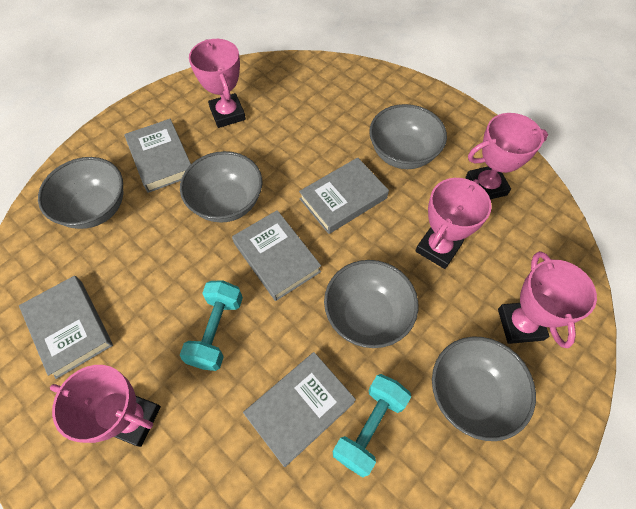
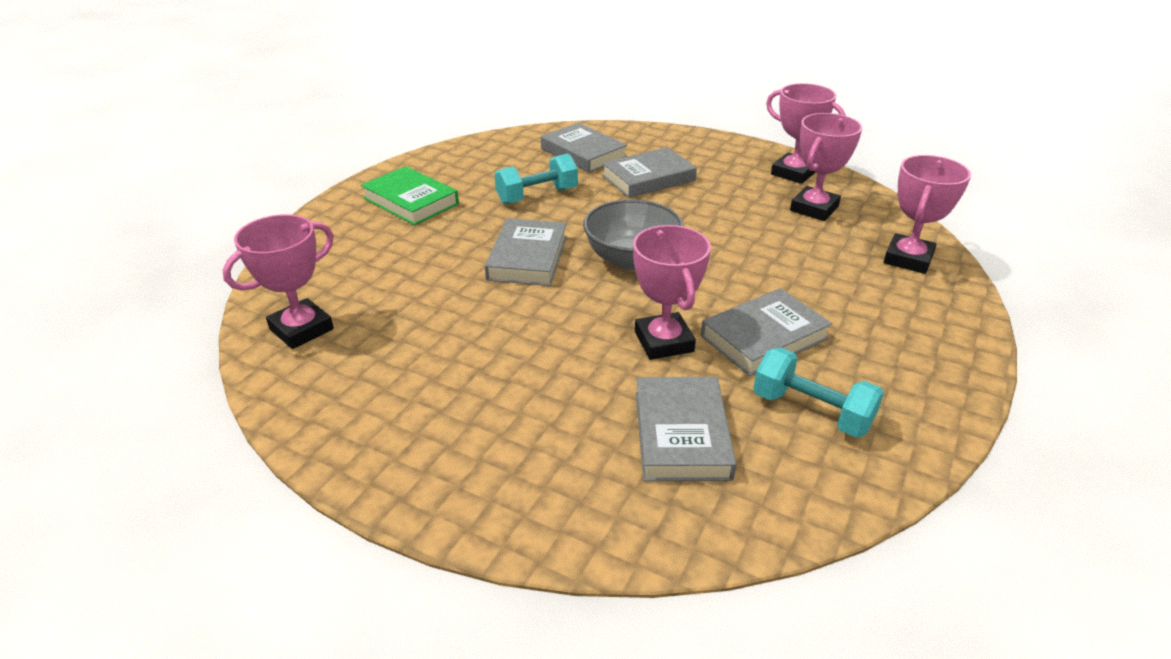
green book: 0 -> 1
grey bowl: 5 -> 1

